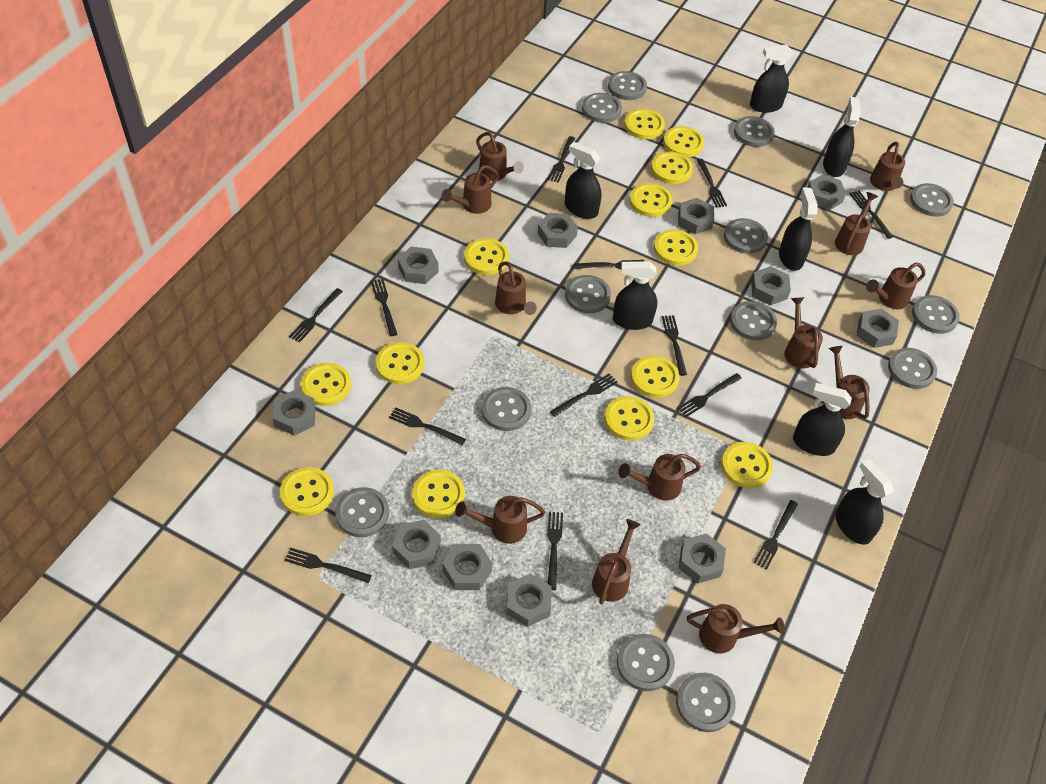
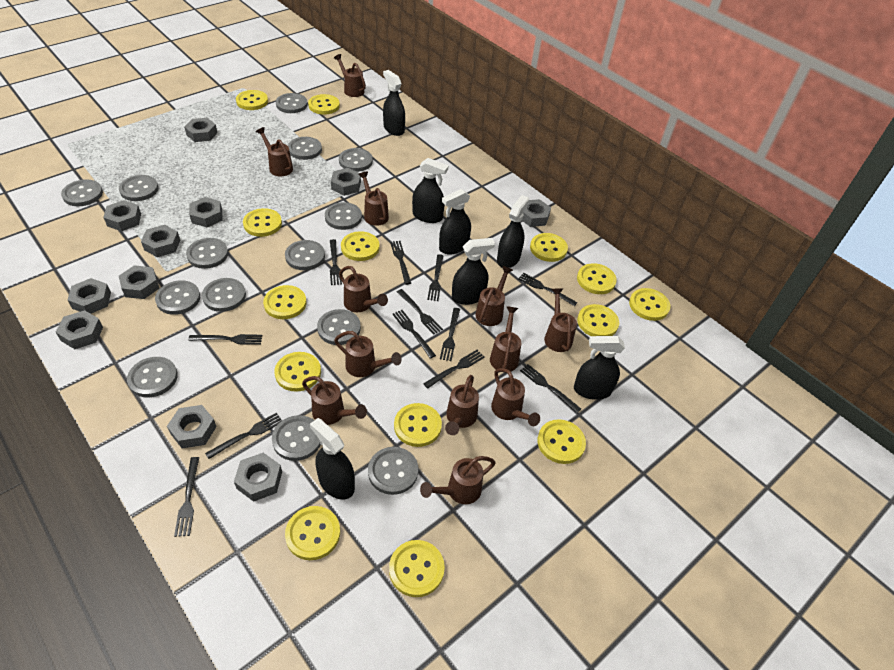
black fork: 13 -> 12
grey button: 13 -> 14
yellow button: 13 -> 14

